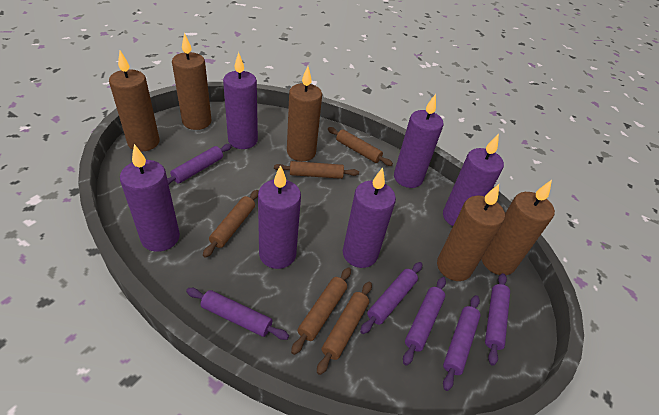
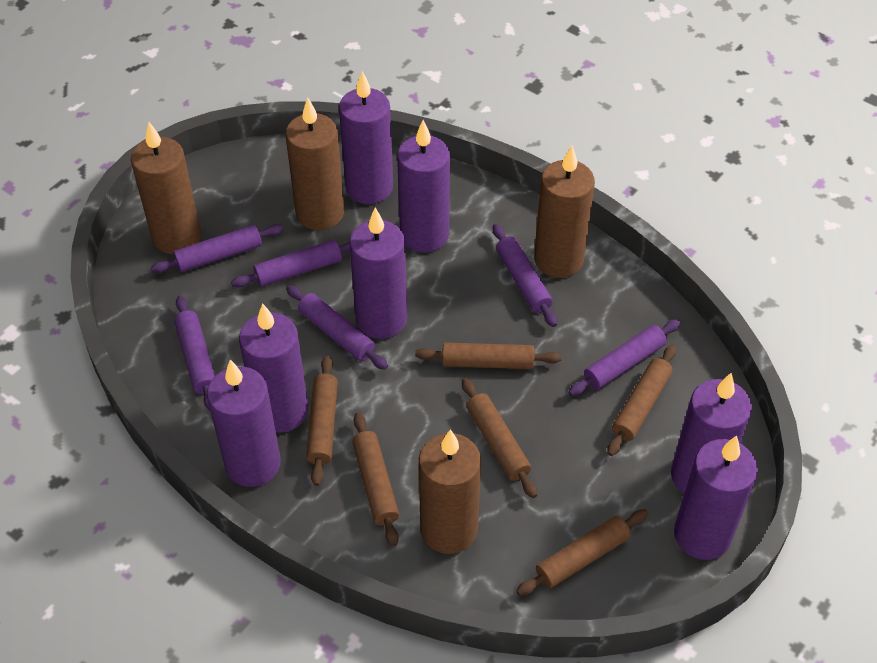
brown candle: 5 -> 4
brown rolling pin: 5 -> 6
purple candle: 6 -> 7

